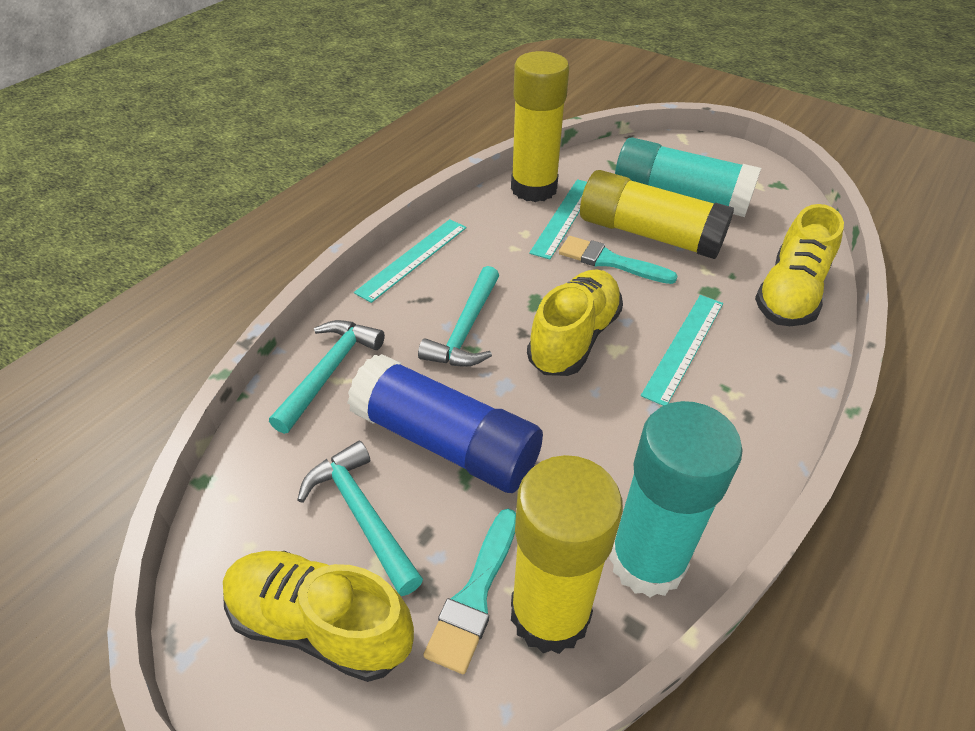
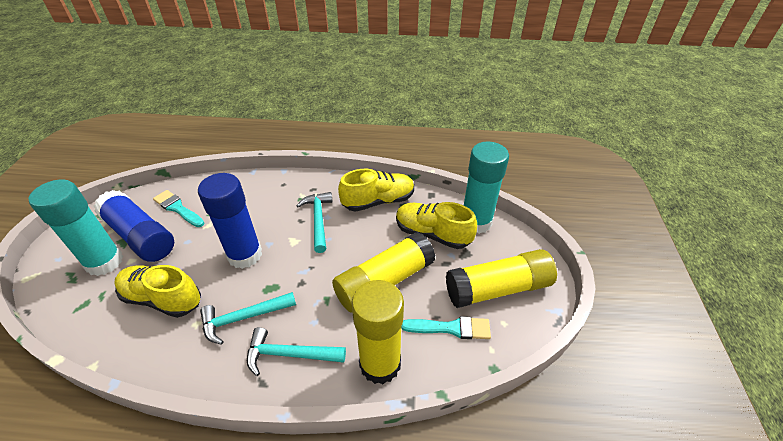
blue glue stick: 1 -> 2
turquoise ruler: 3 -> 0

